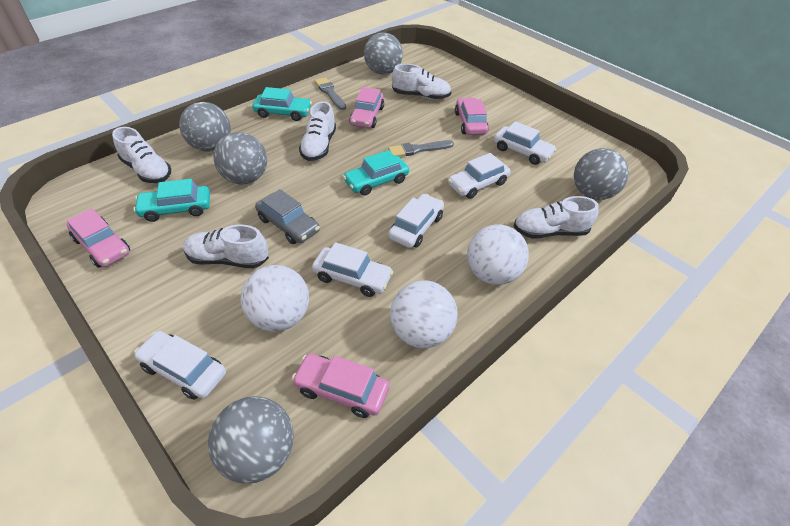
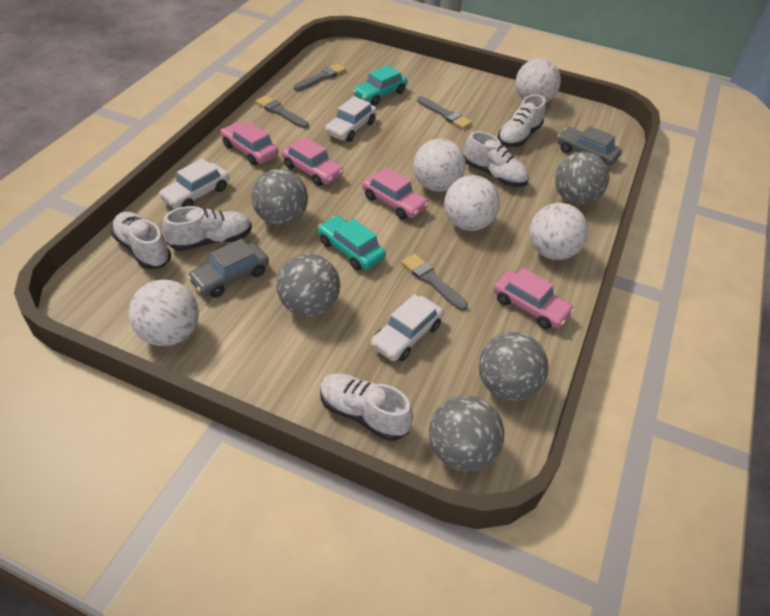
grey brush: 2 -> 4
grey car: 1 -> 2
turquoise car: 3 -> 2
white ball: 3 -> 5
white car: 5 -> 3

